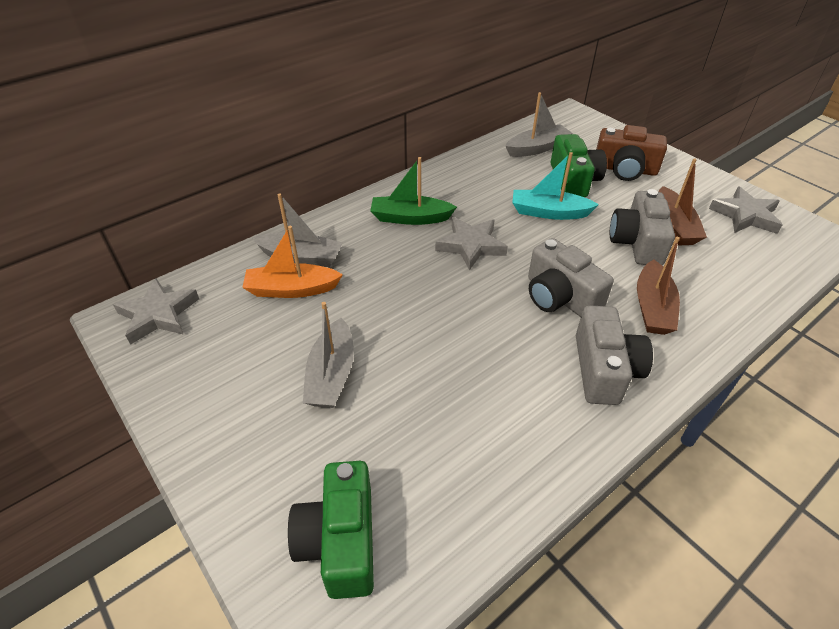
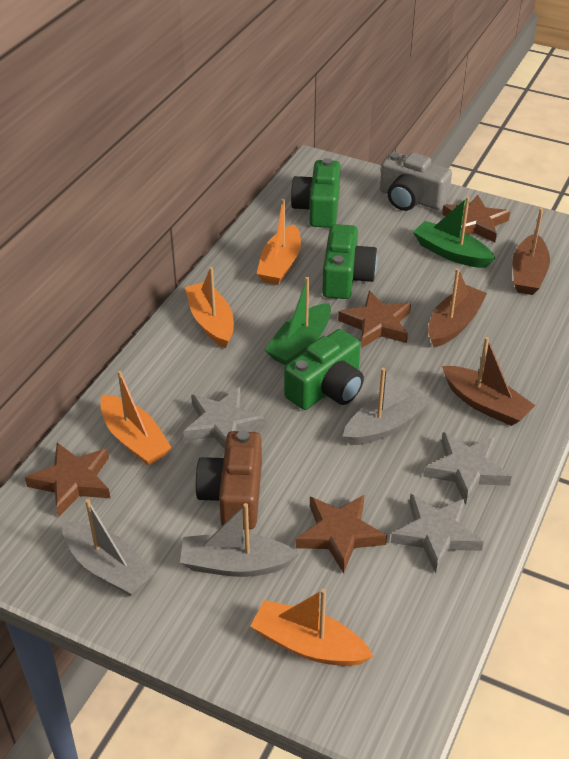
brown boat: 2 -> 3
brown star: 0 -> 4
green boat: 1 -> 2
green camera: 2 -> 3
grey camera: 3 -> 1
orange boat: 1 -> 4
turquoise boat: 1 -> 0

